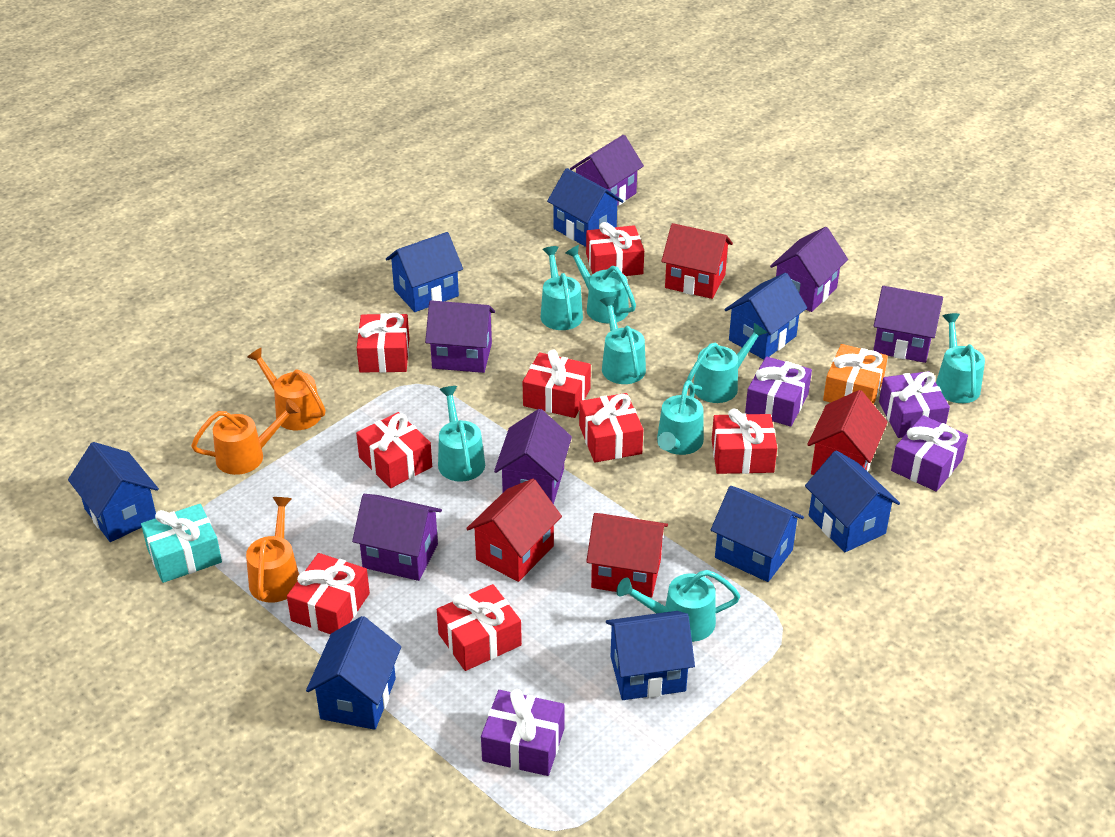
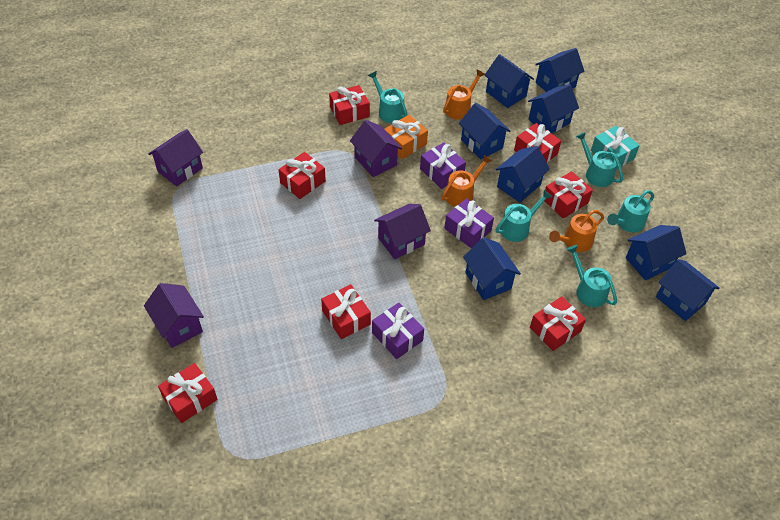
purple gift: 4 -> 3
purple house: 6 -> 4
red gift: 8 -> 7
red house: 4 -> 0
turquoise watering can: 8 -> 5

